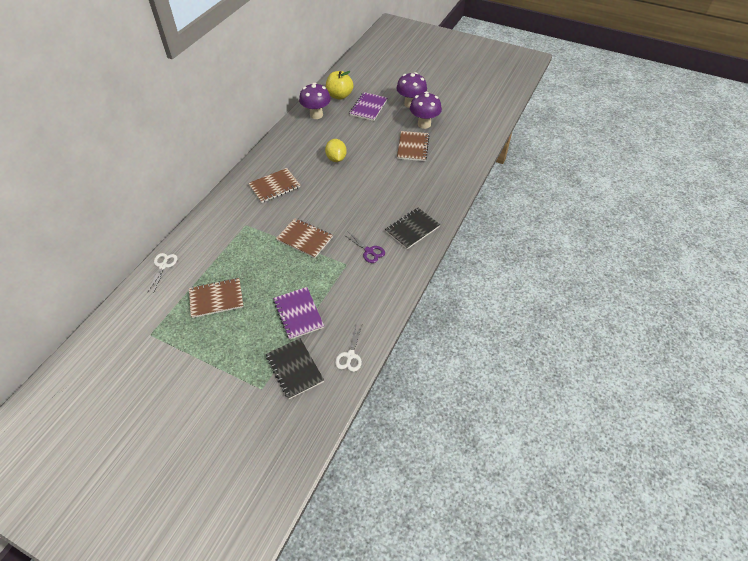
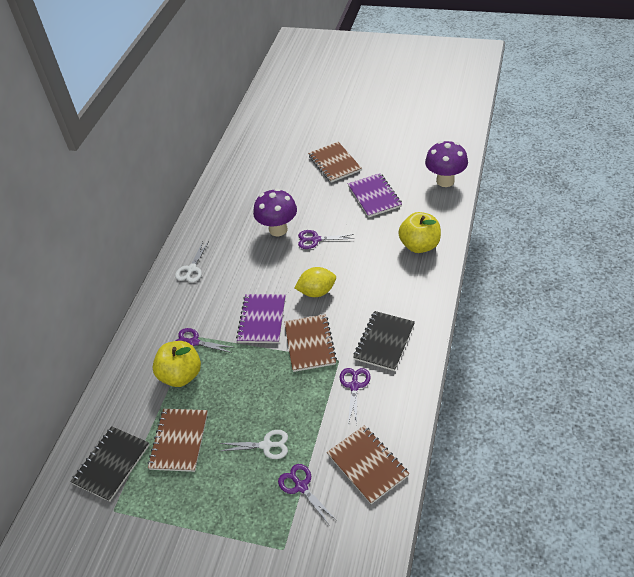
purple mushroom: 3 -> 2
purple scissors: 1 -> 4
yellow apple: 1 -> 2

